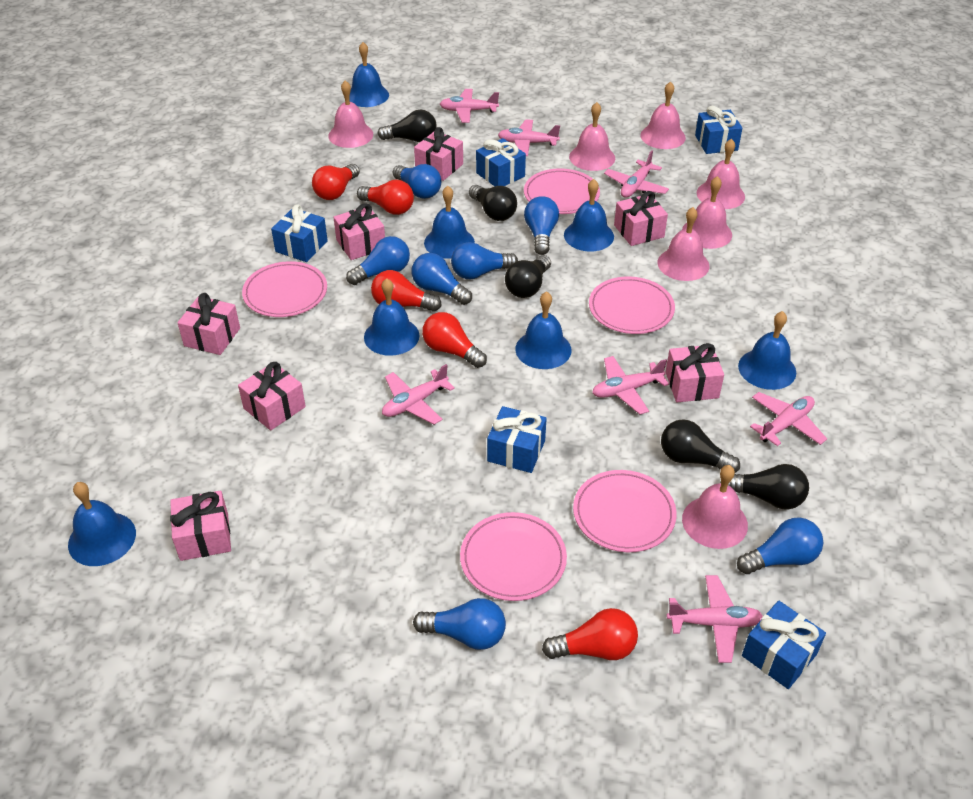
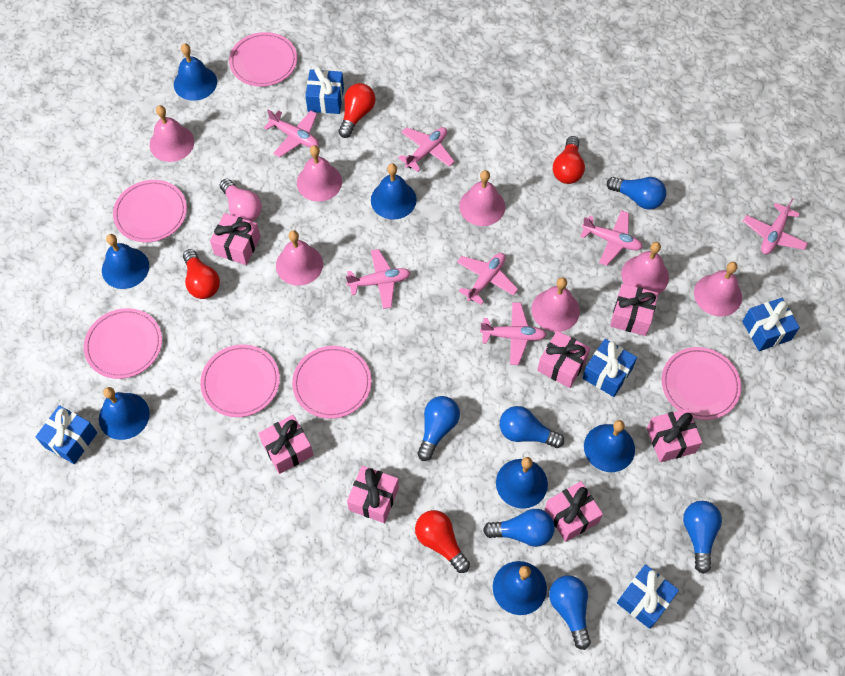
black light bulb: 5 -> 0
blue light bulb: 7 -> 6
pink light bulb: 0 -> 1
pink plate: 5 -> 6
red light bulb: 5 -> 4

